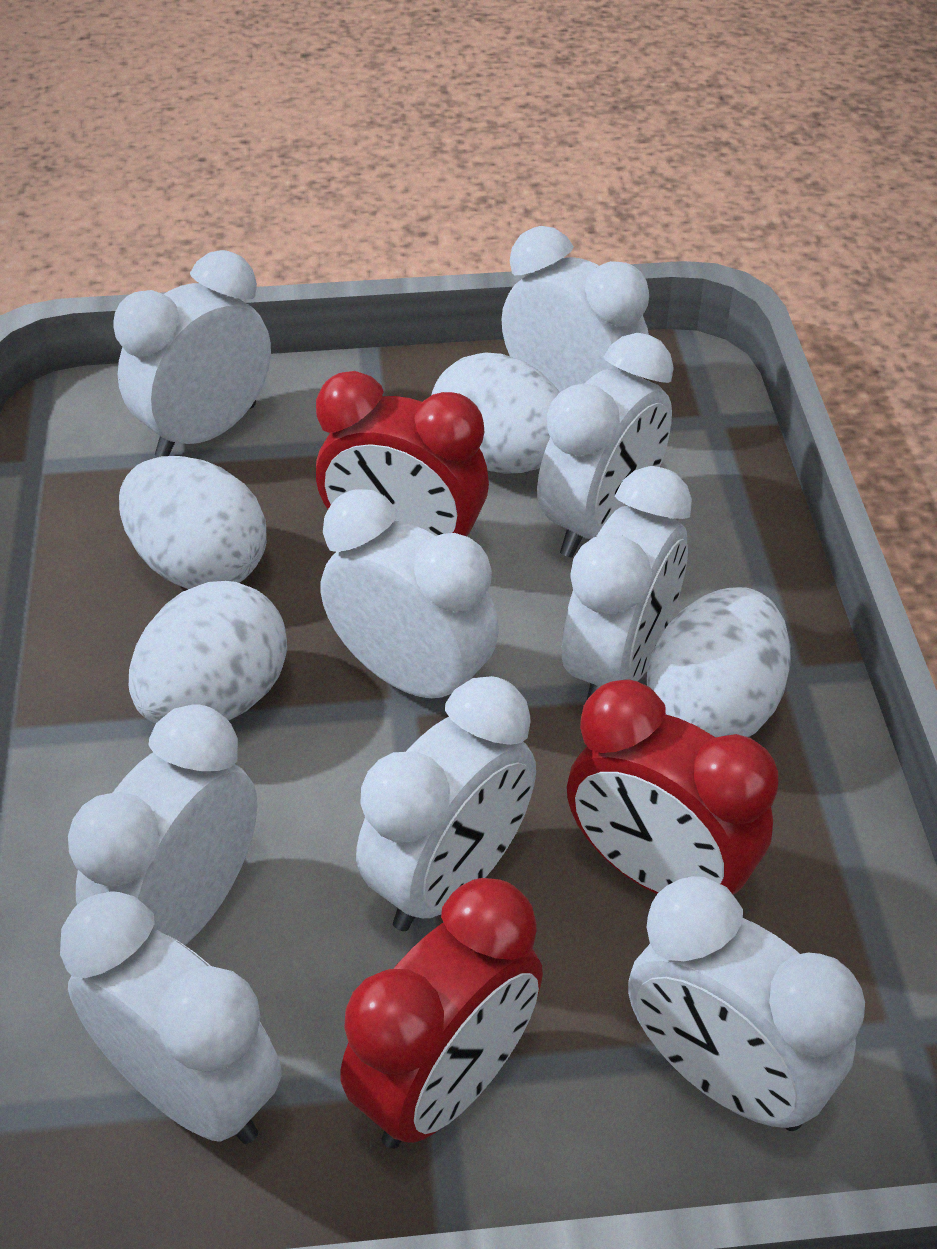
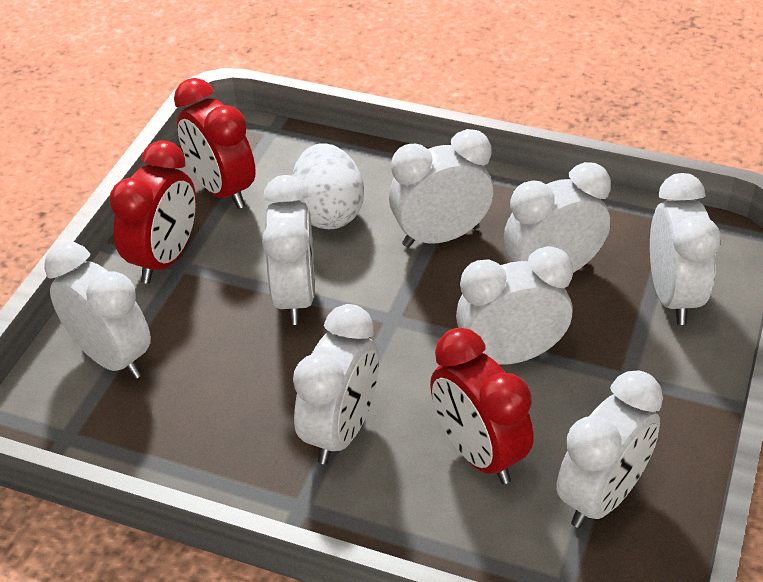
white clock: 9 -> 8
white egg: 4 -> 1

